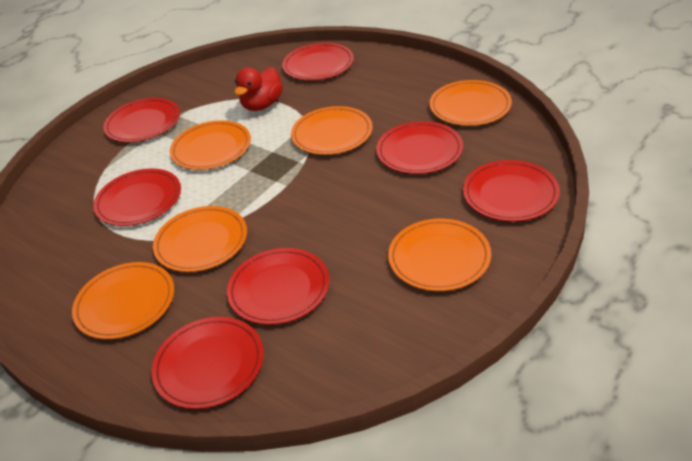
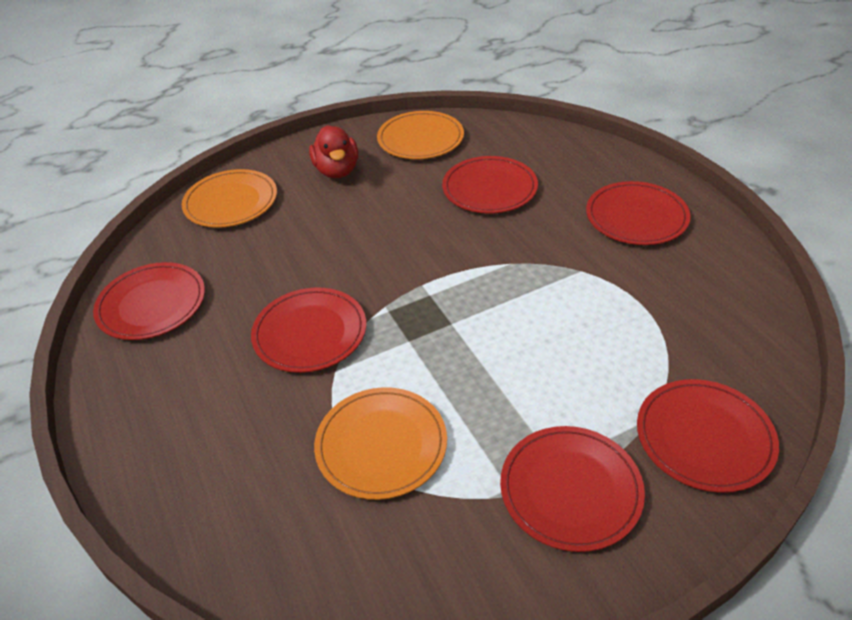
orange plate: 6 -> 3
red plate: 7 -> 6

